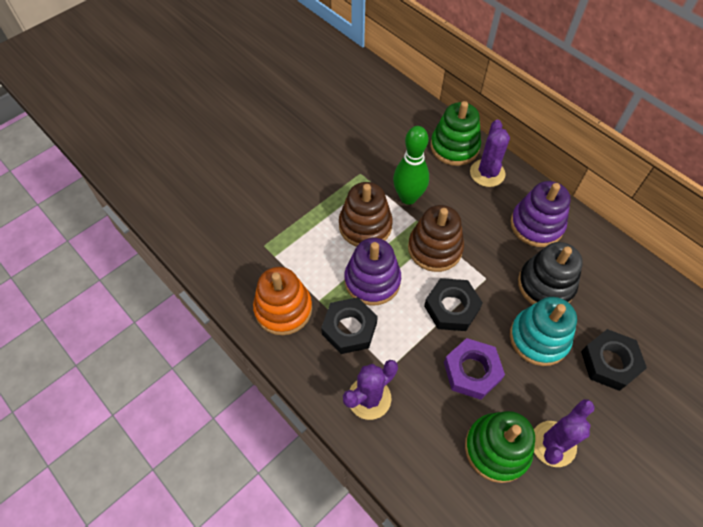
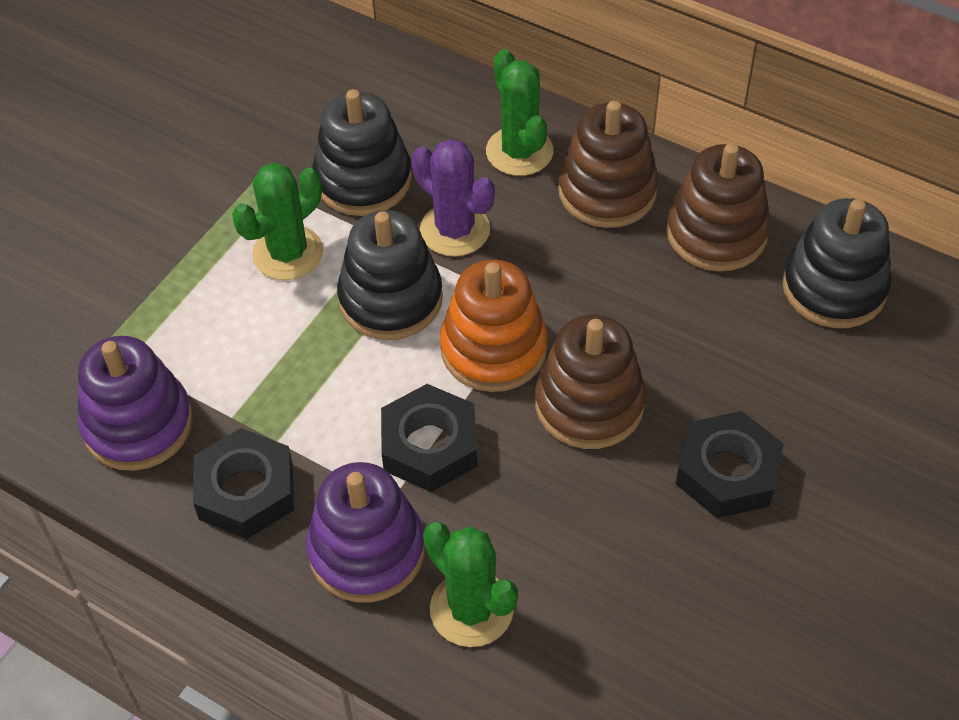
black stacking toy: 1 -> 3
brown stacking toy: 2 -> 3
green bowling pin: 1 -> 0
green cactus: 0 -> 3
green stacking toy: 2 -> 0
purple cactus: 3 -> 1
purple nut: 1 -> 0
turquoise stacking toy: 1 -> 0

